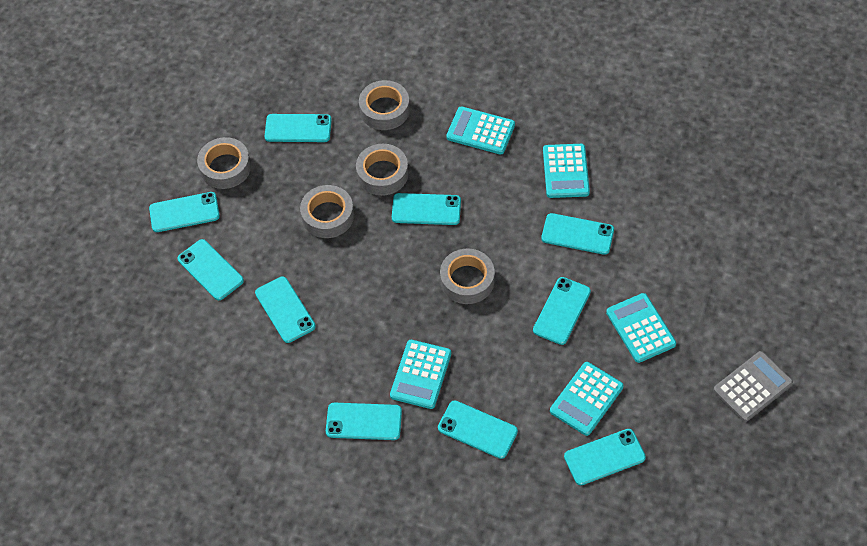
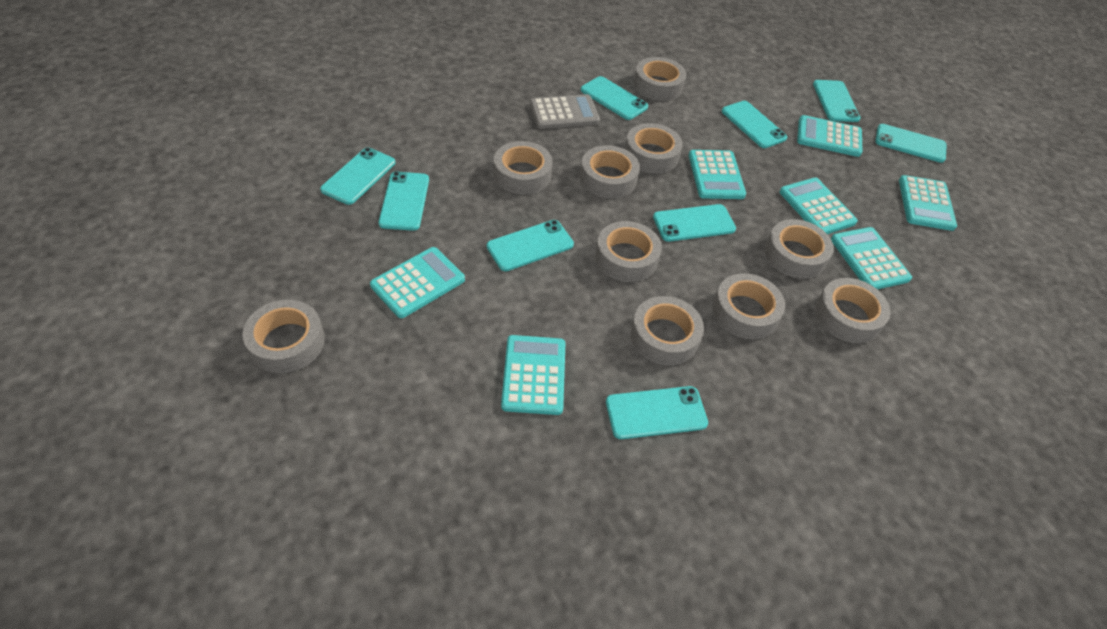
grey tape: 5 -> 10
turquoise calculator: 5 -> 7
turquoise phone: 10 -> 9

